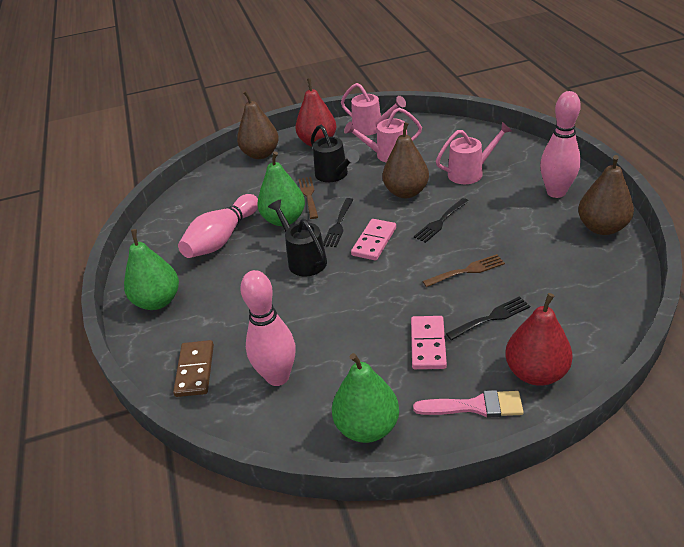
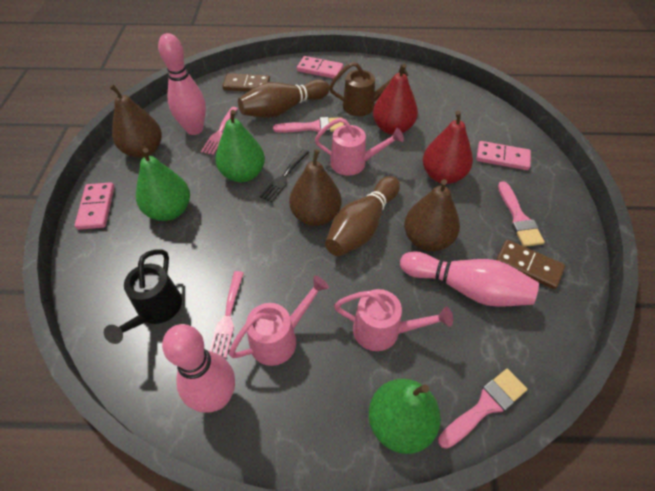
black fork: 3 -> 1
black watering can: 2 -> 1
brown bowling pin: 0 -> 2
brown domino: 1 -> 2
brown fork: 2 -> 0
brown watering can: 0 -> 1
pink brush: 1 -> 3
pink domino: 2 -> 3
pink fork: 0 -> 2

